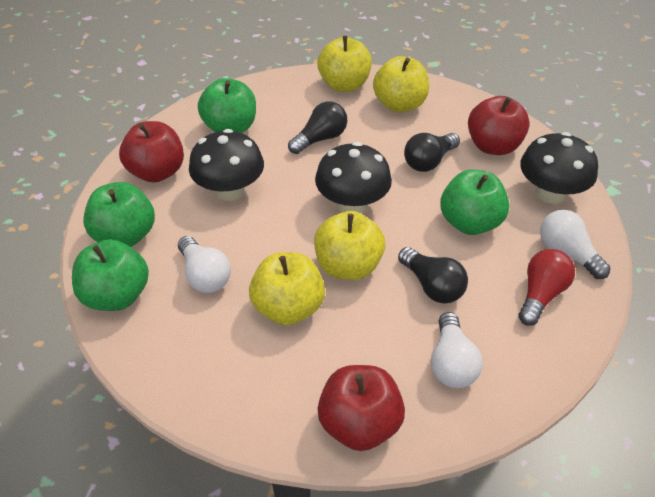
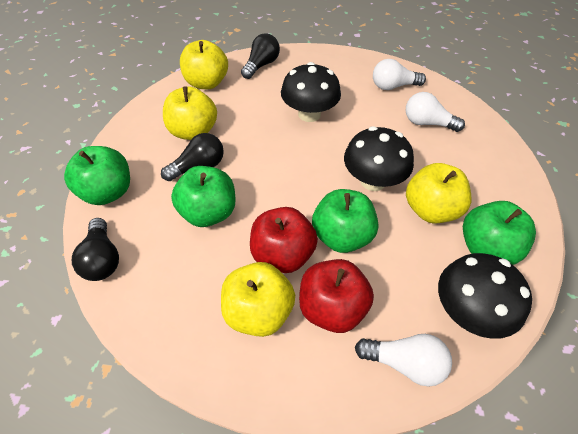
red apple: 3 -> 2
red light bulb: 1 -> 0

